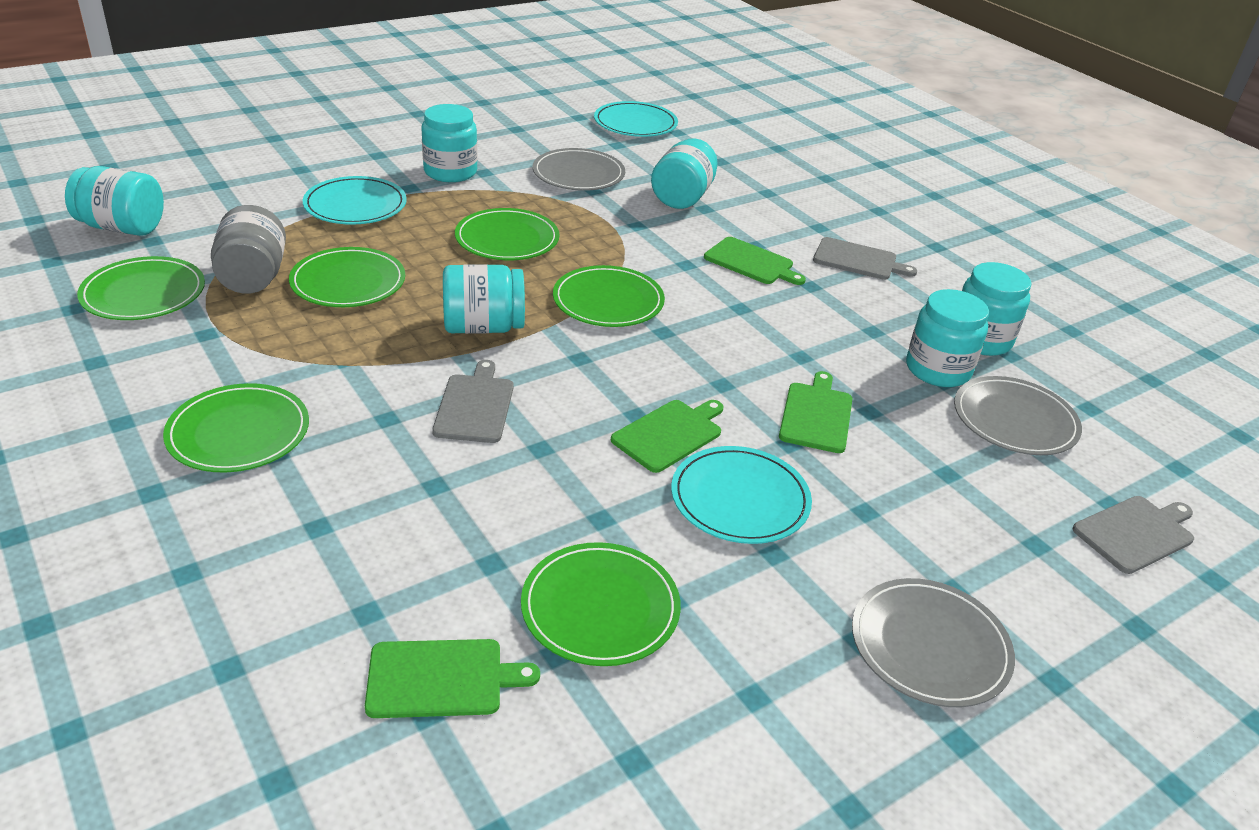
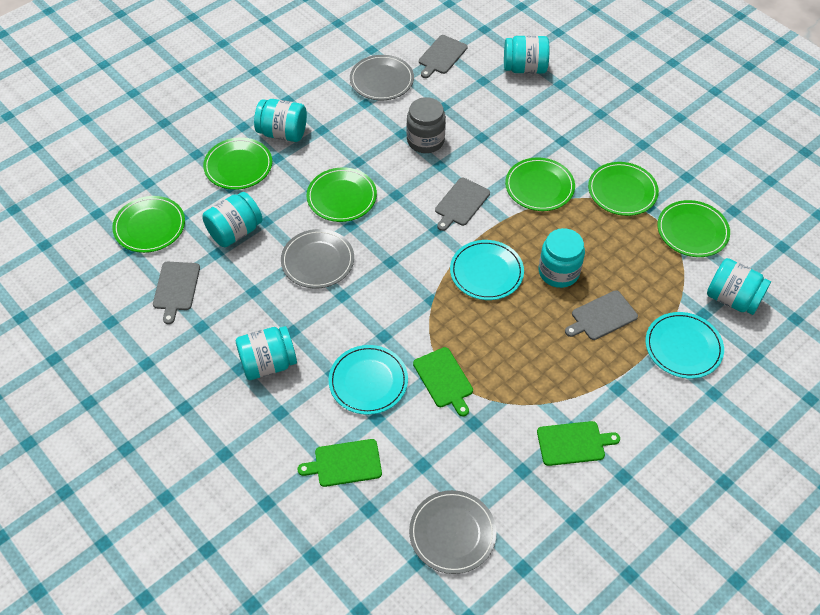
green cutting board: 4 -> 3
grey cutting board: 3 -> 4

